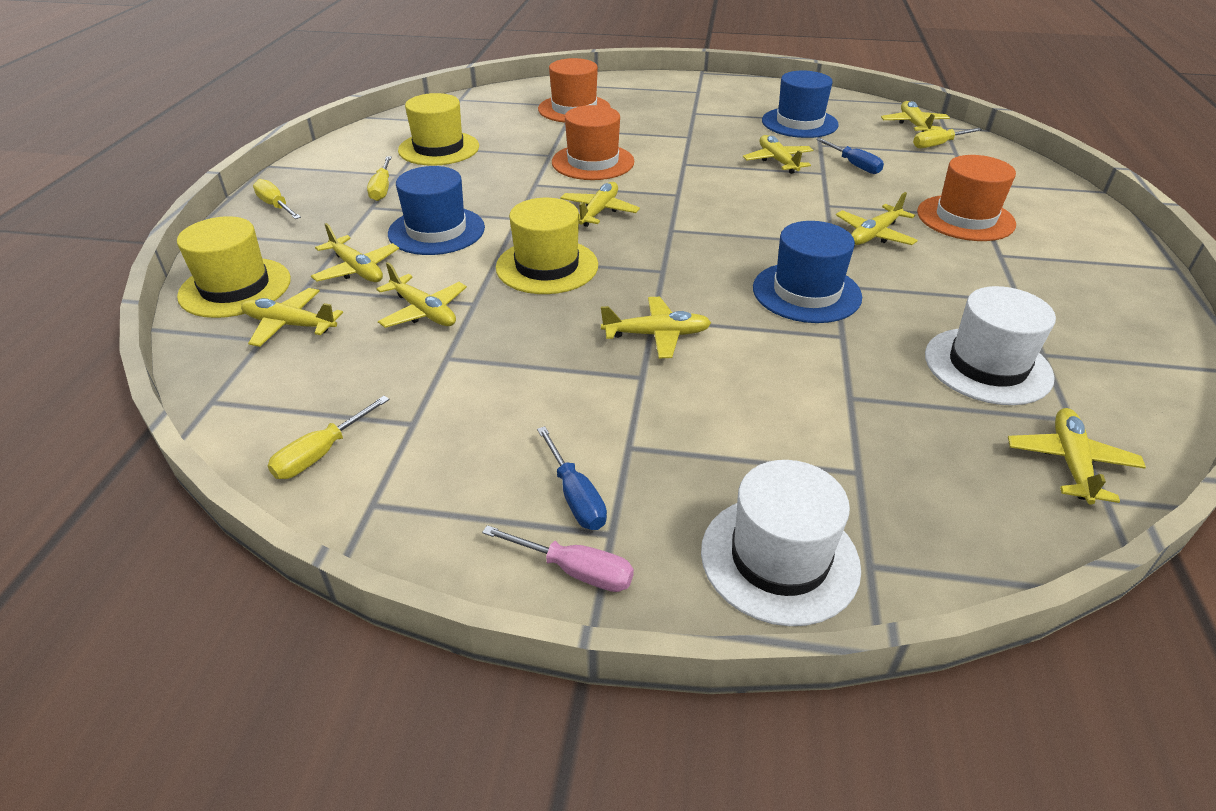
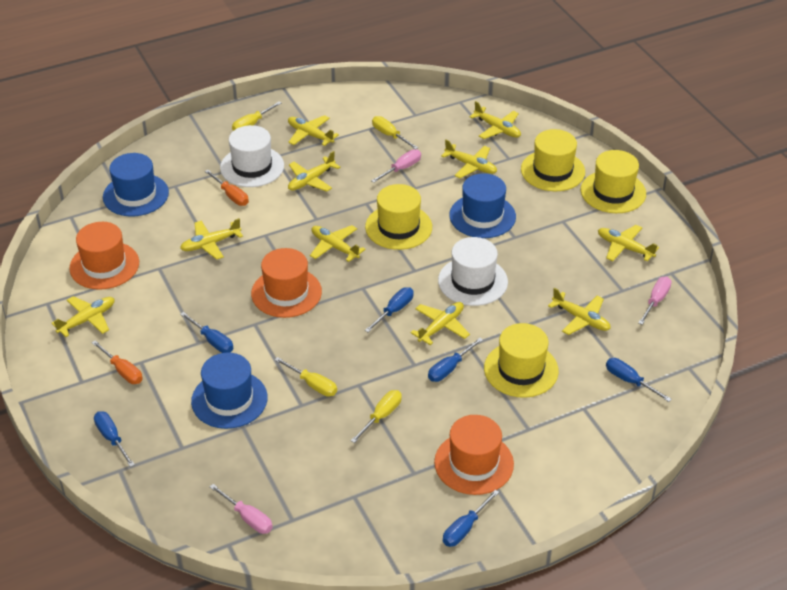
blue screwdriver: 2 -> 6
orange screwdriver: 0 -> 2
pink screwdriver: 1 -> 3
yellow hat: 3 -> 4
yellow plane: 9 -> 10

